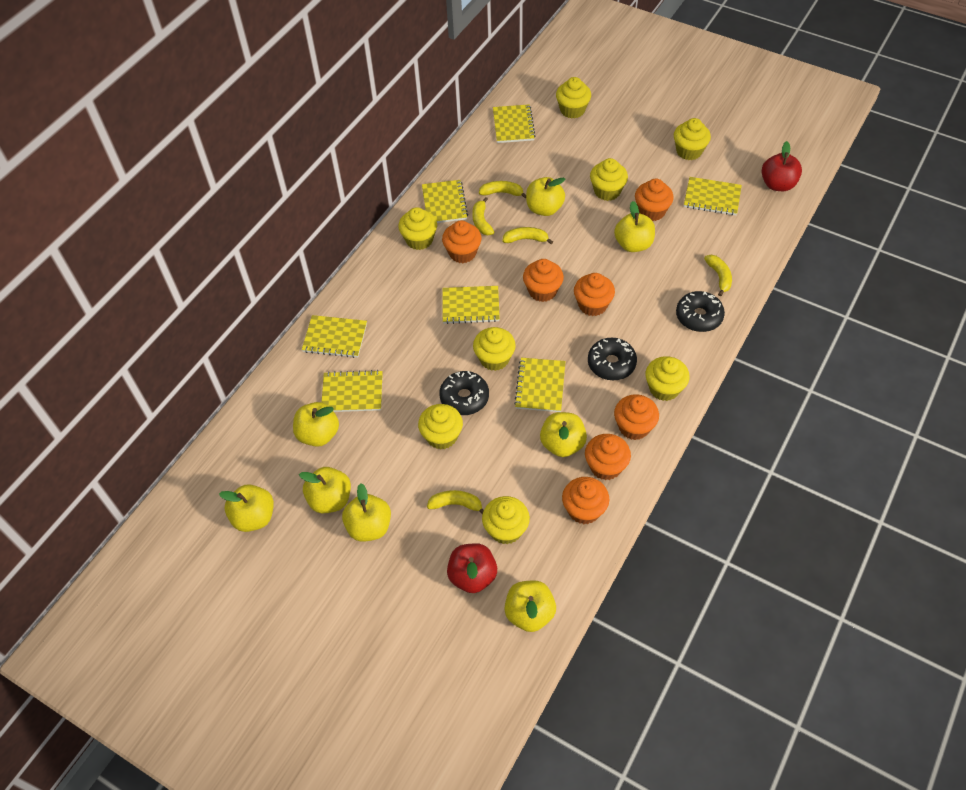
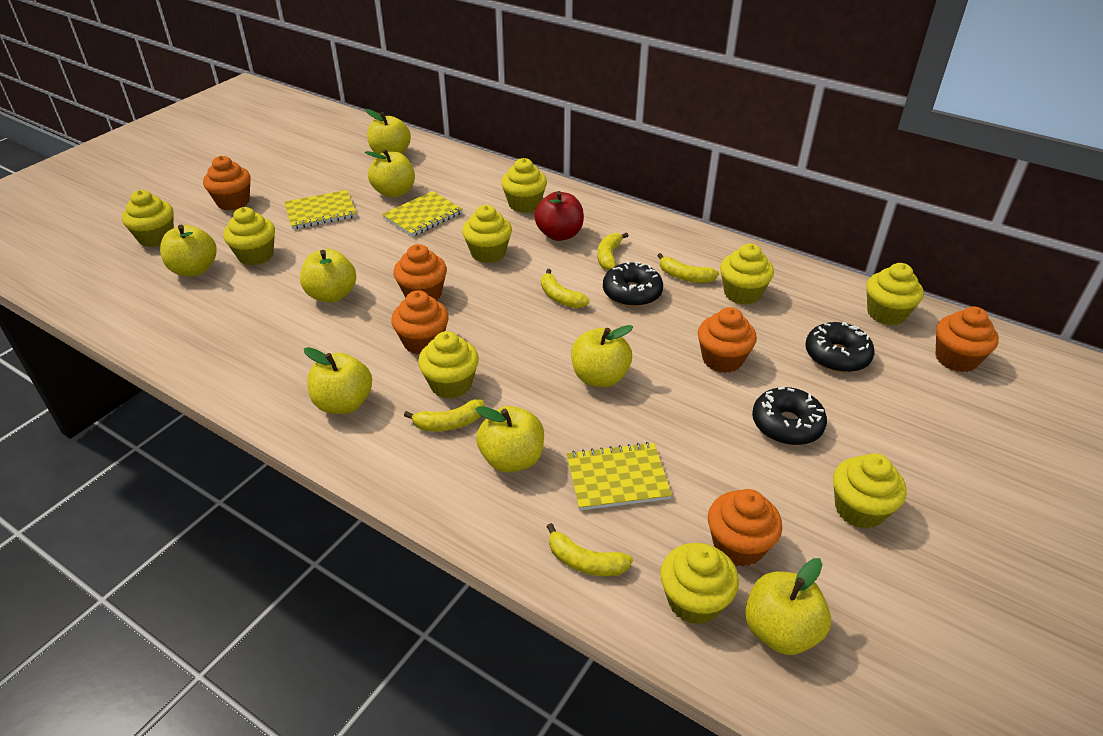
orange cupcake: 7 -> 6
red apple: 2 -> 1
yellow cupcake: 8 -> 9
yellow notebook: 7 -> 3

